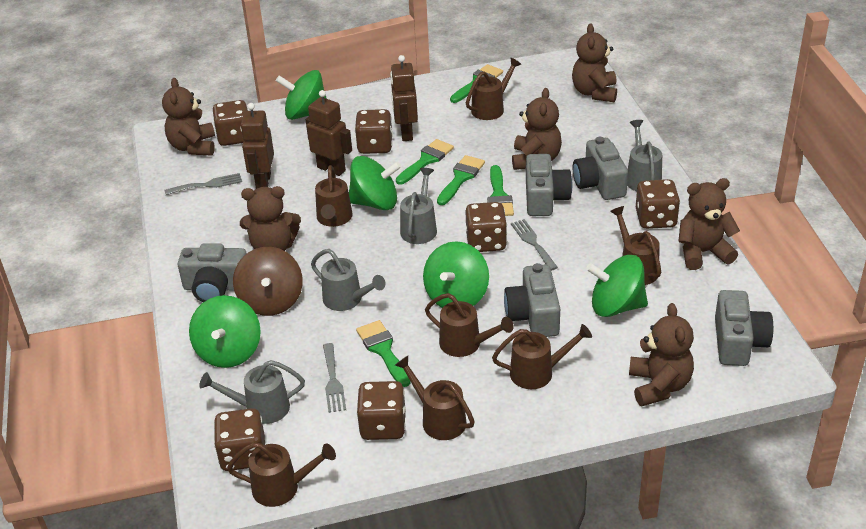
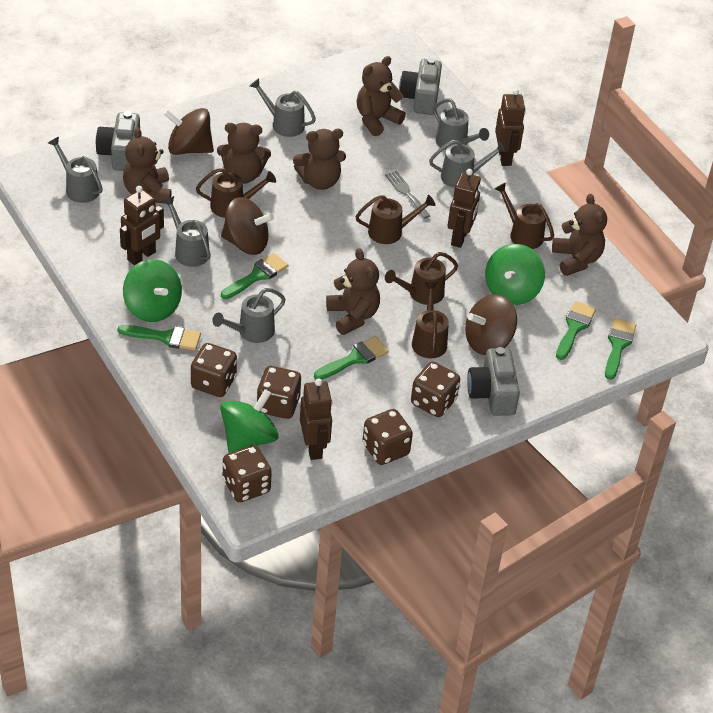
brown dice: 6 -> 5
brown robot: 3 -> 4
brown spinning top: 1 -> 3
brown watering can: 7 -> 5
green spinning top: 5 -> 3
grey camera: 5 -> 3
grey fork: 3 -> 1
grey watering can: 4 -> 6

